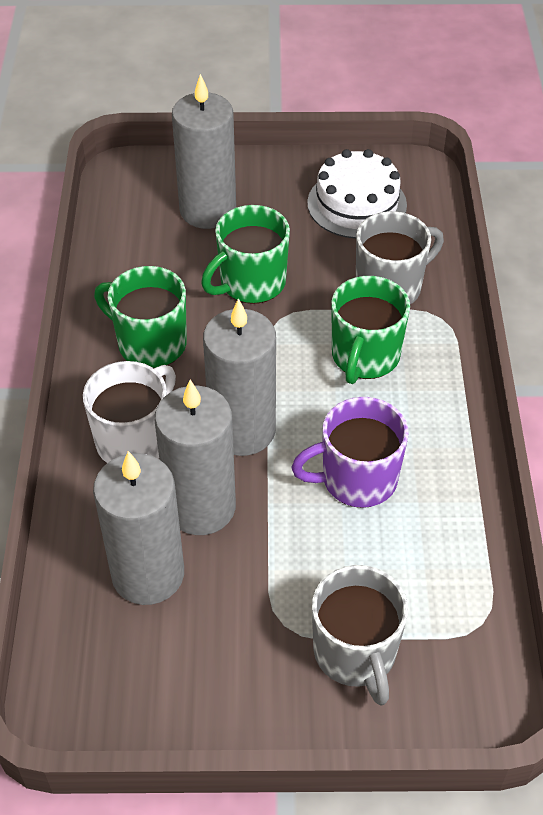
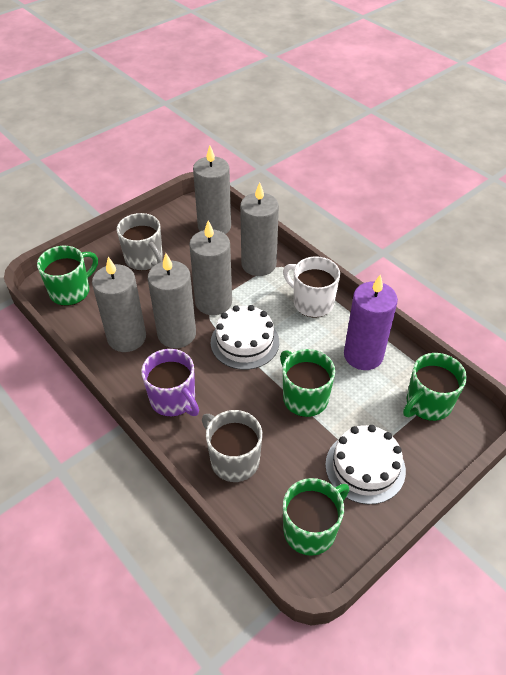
green mug: 3 -> 4
grey candle: 4 -> 5
purple candle: 0 -> 1
white cake: 1 -> 2

